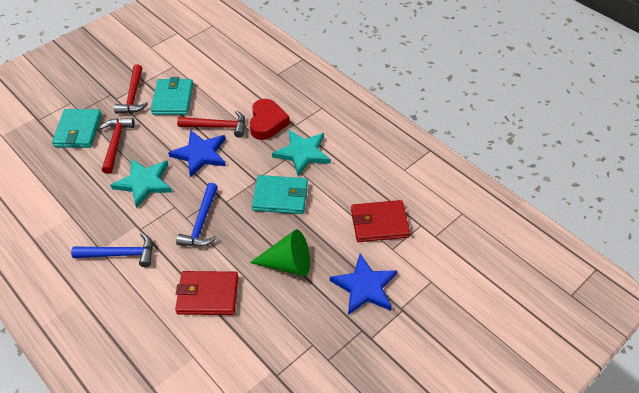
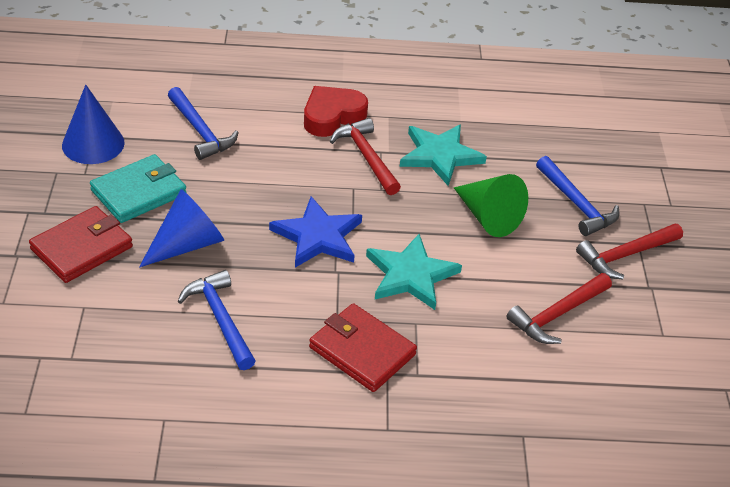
blue cone: 0 -> 2
blue hammer: 2 -> 3
blue star: 2 -> 1
turquoise wallet: 3 -> 1

